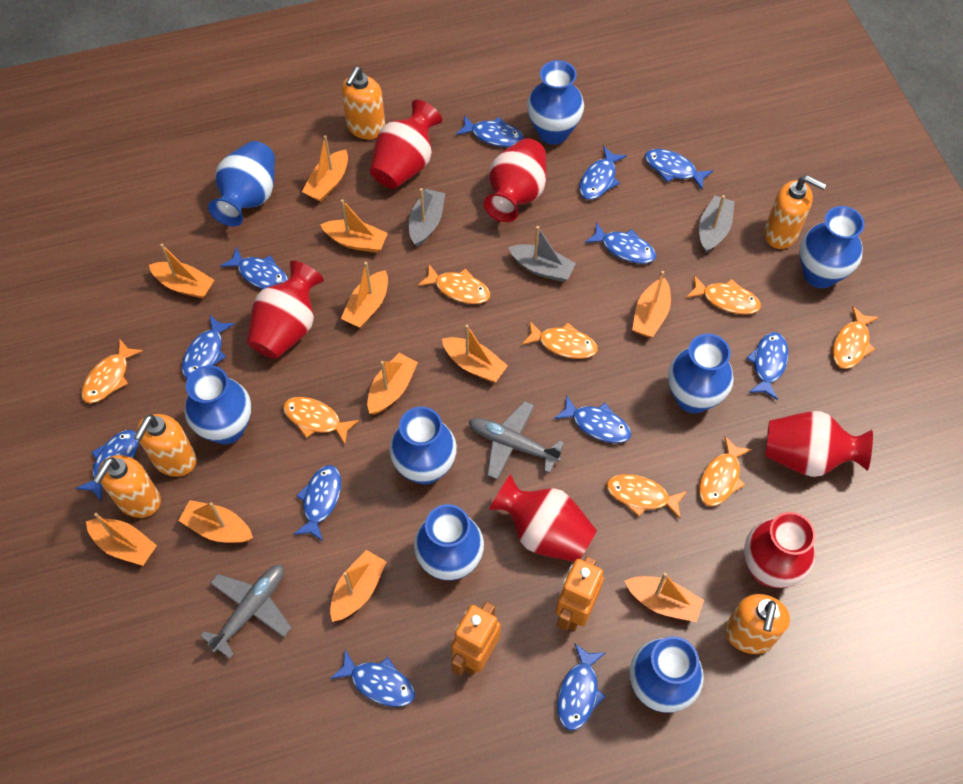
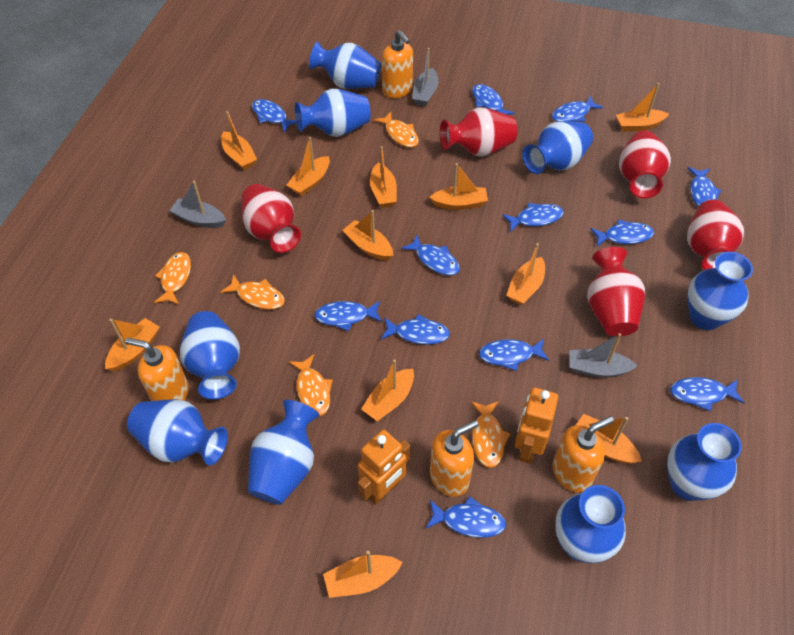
blue vase: 8 -> 9
grey plane: 2 -> 0
orange fish: 8 -> 5
orange soap dispenser: 5 -> 4
red vase: 6 -> 5

